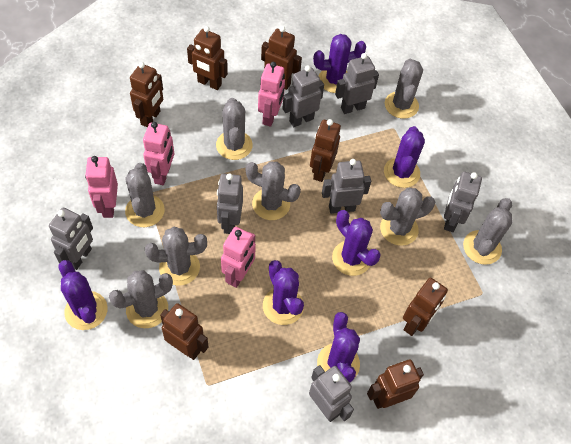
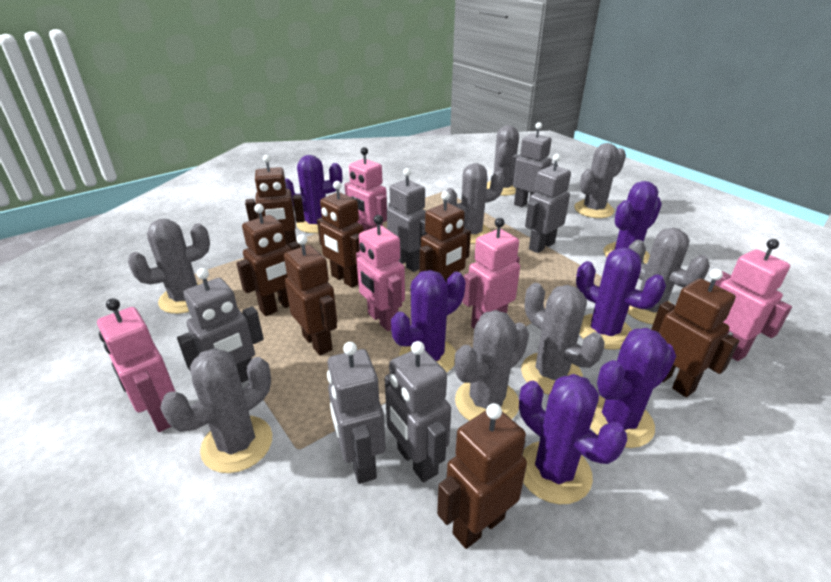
grey robot: 7 -> 6
pink robot: 4 -> 5

